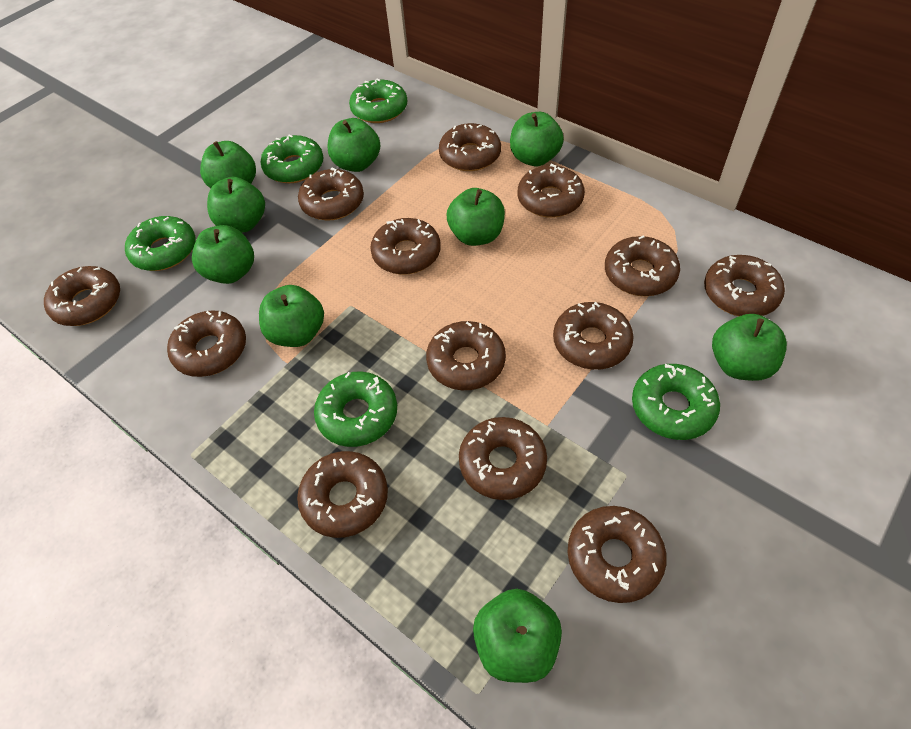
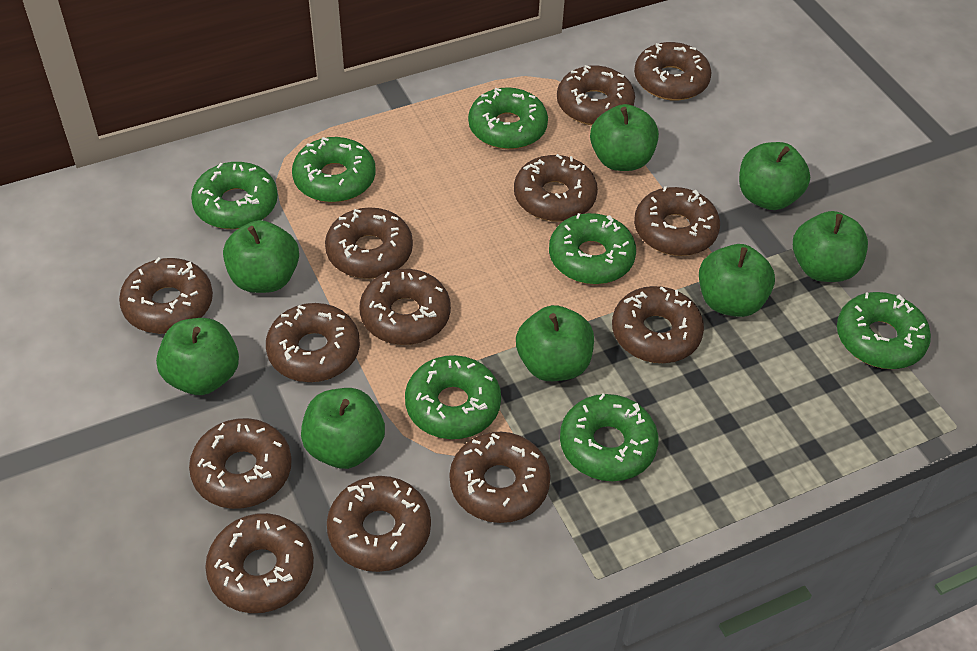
green apple: 9 -> 8
green donut: 5 -> 7

